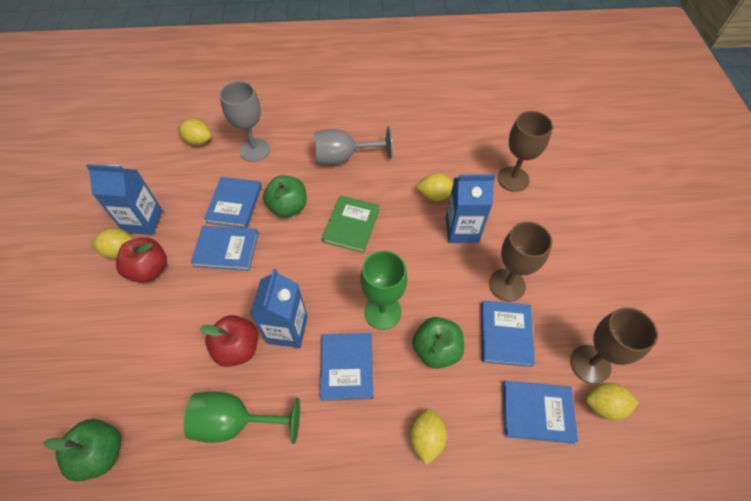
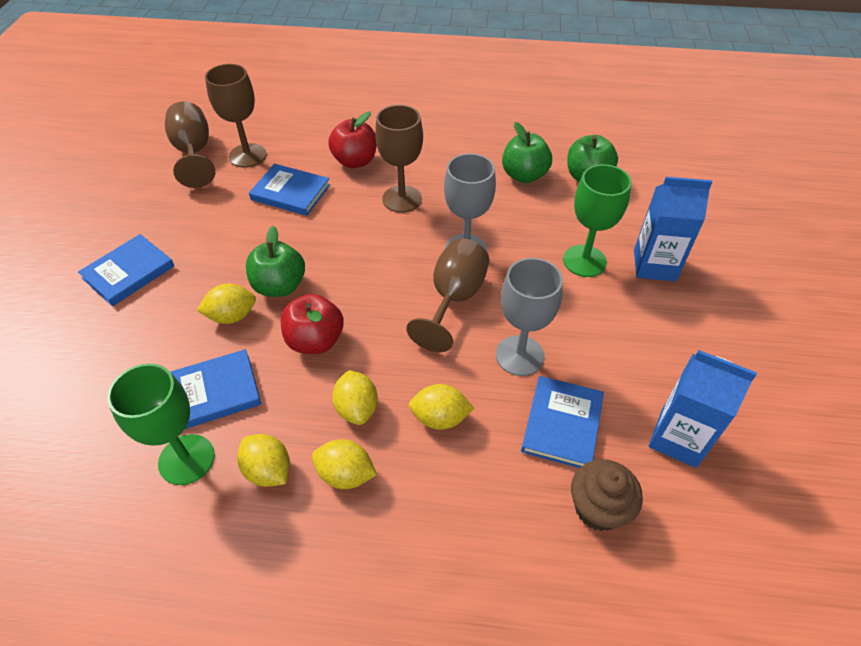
blue book: 5 -> 4
blue carton: 3 -> 2
brown cupcake: 0 -> 1
brown goblet: 3 -> 4
green book: 1 -> 0

